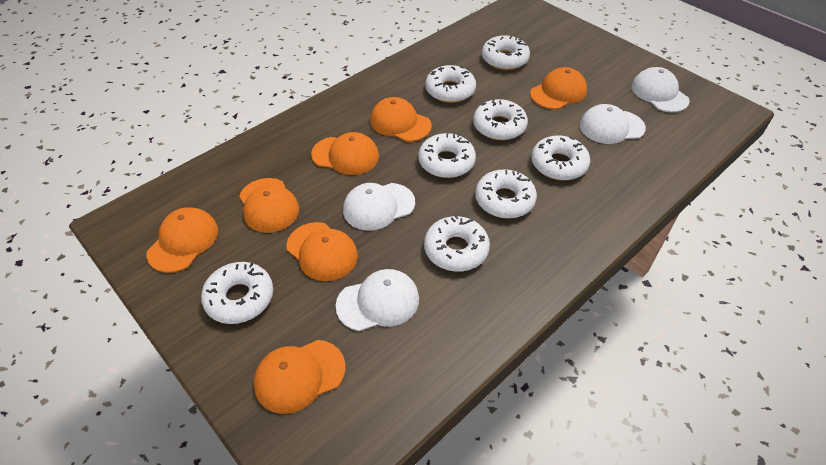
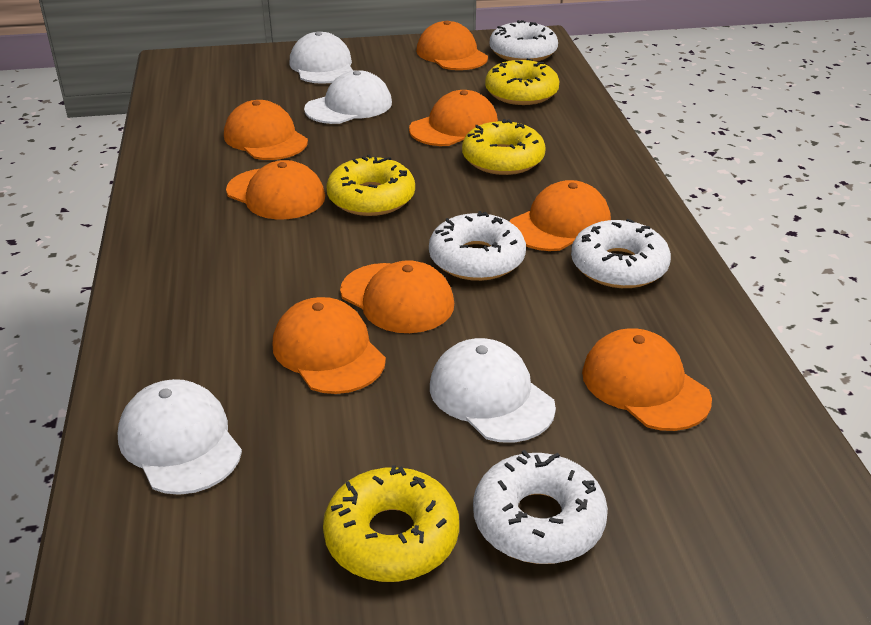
orange cap: 7 -> 8
white donut: 8 -> 4
yellow donut: 0 -> 4

